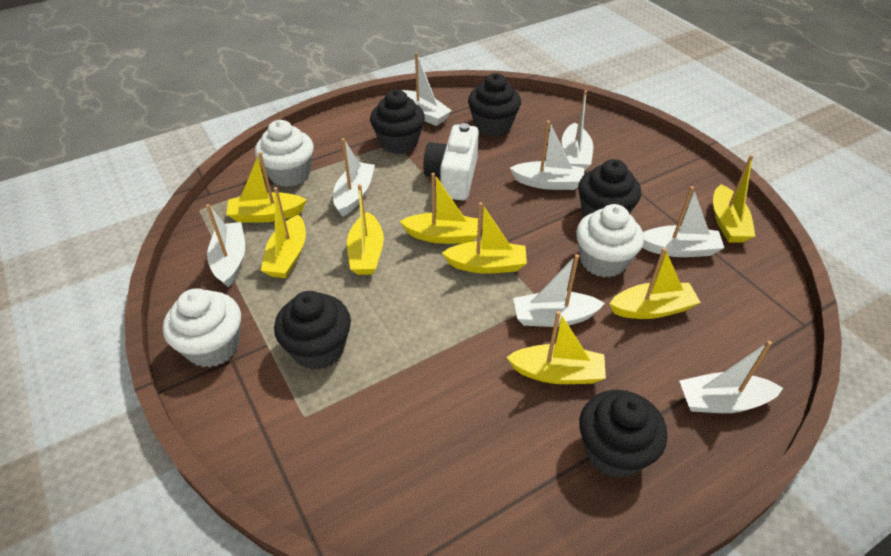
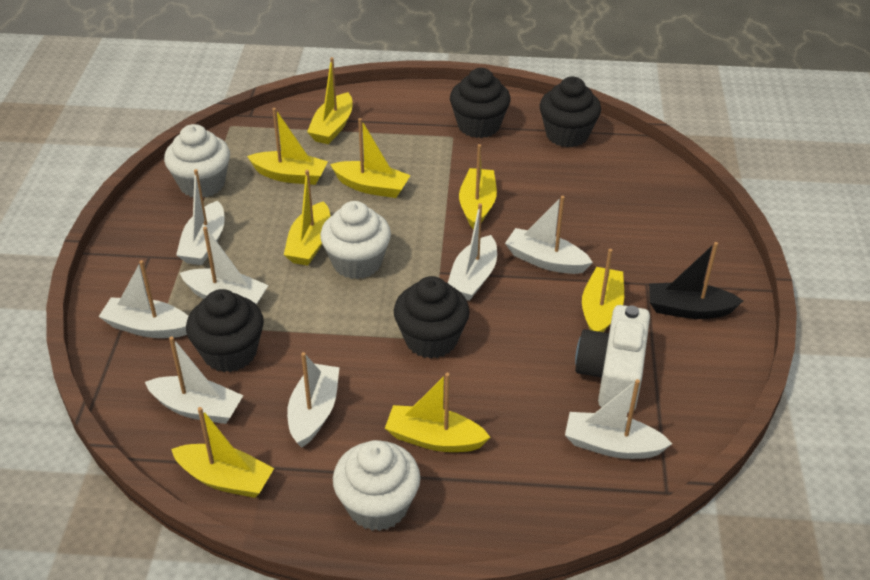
black boat: 0 -> 1
black cupcake: 5 -> 4

